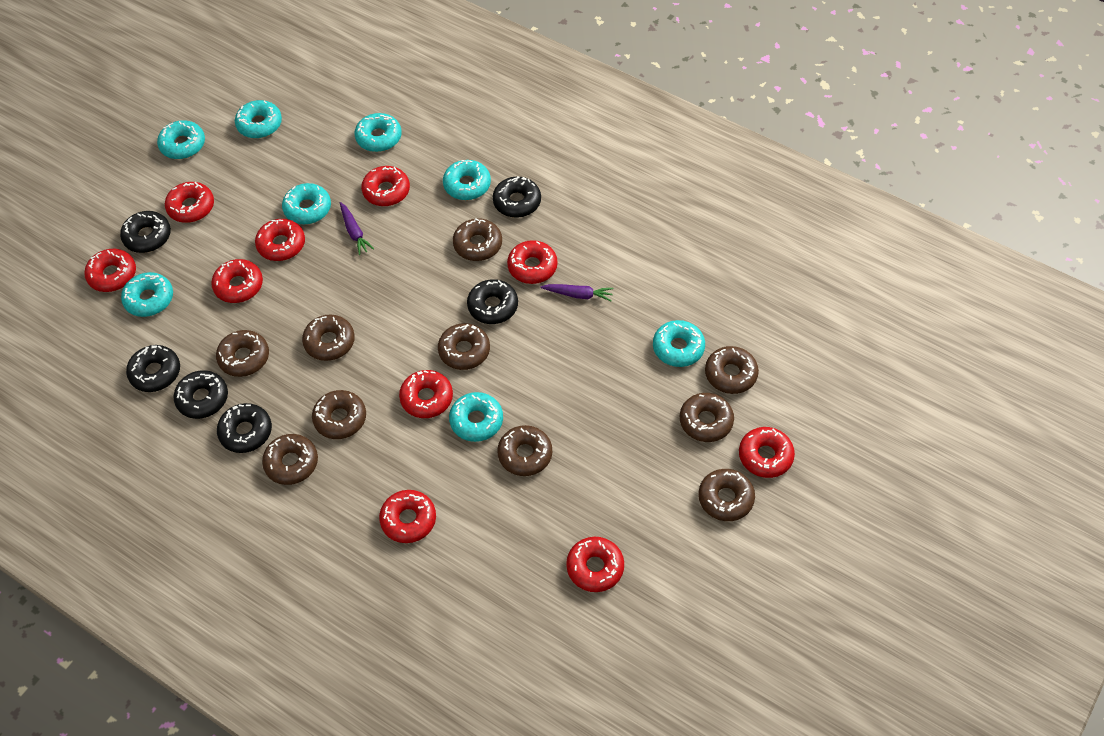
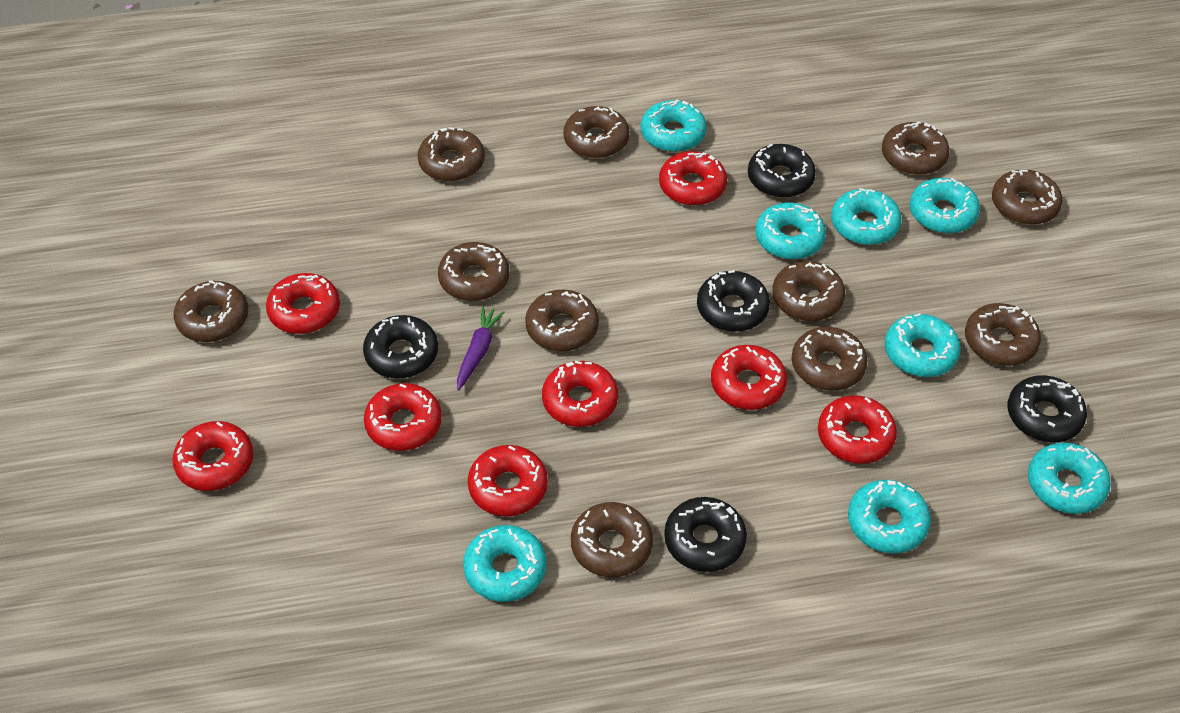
black donut: 6 -> 5
brown donut: 10 -> 11
purple carrot: 2 -> 1
red donut: 10 -> 8

